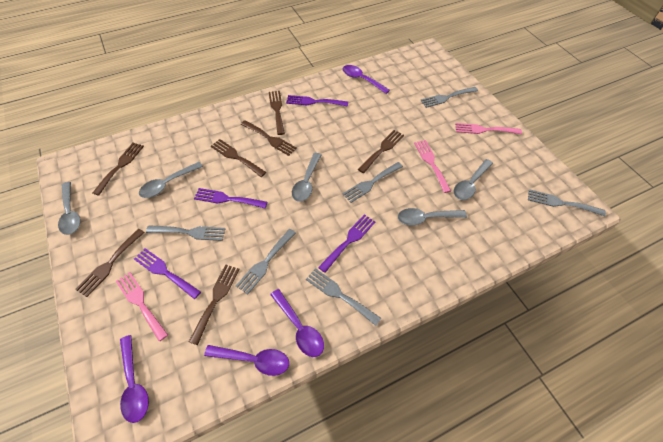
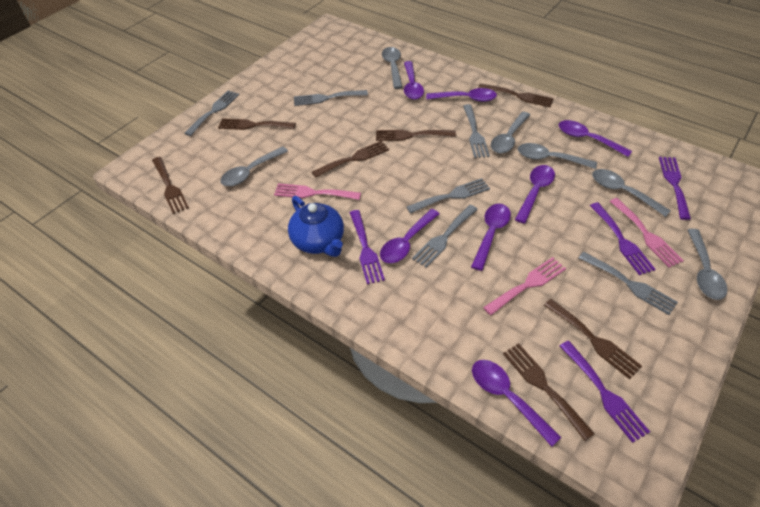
blue teapot: 0 -> 1
grey spoon: 5 -> 6
purple spoon: 4 -> 7

